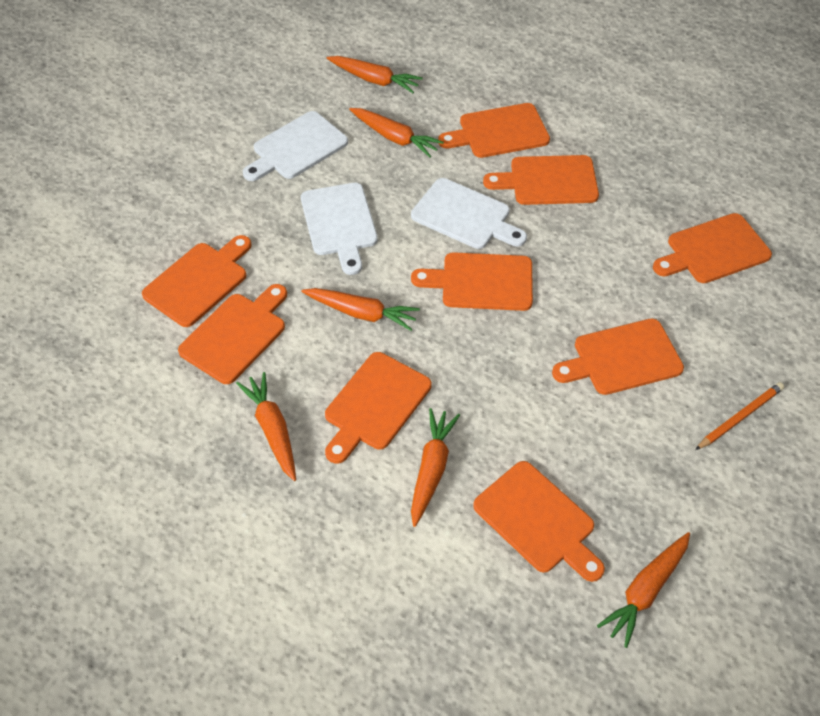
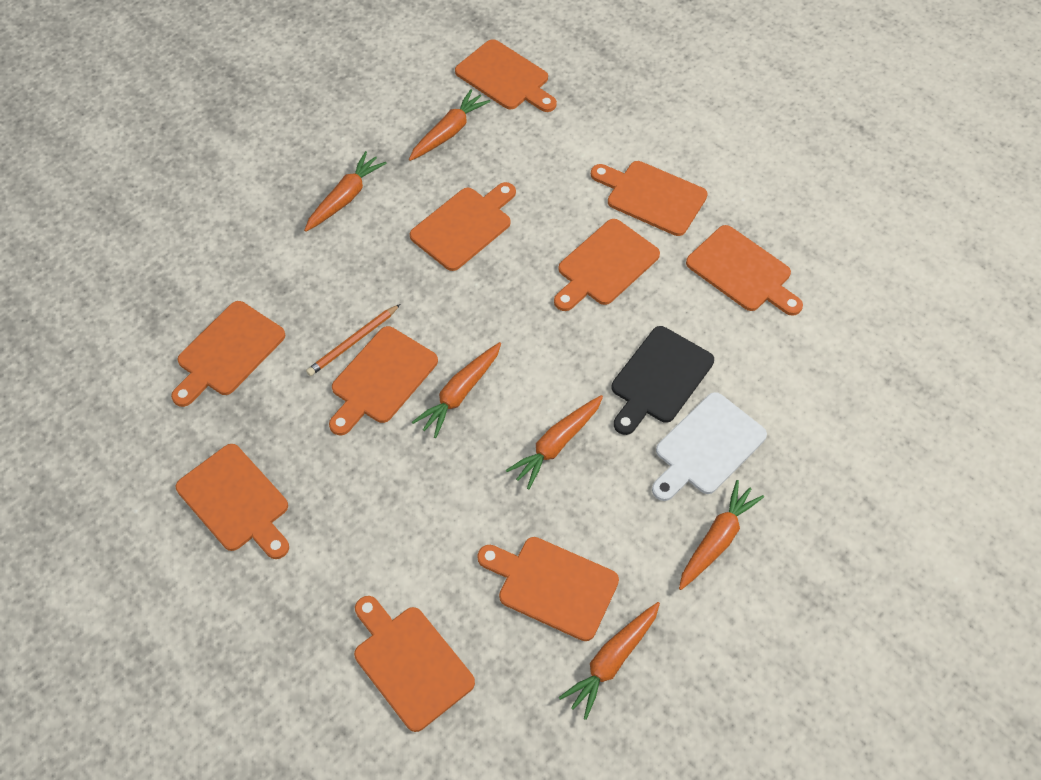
black cutting board: 0 -> 1
orange cutting board: 9 -> 10
white cutting board: 3 -> 1

